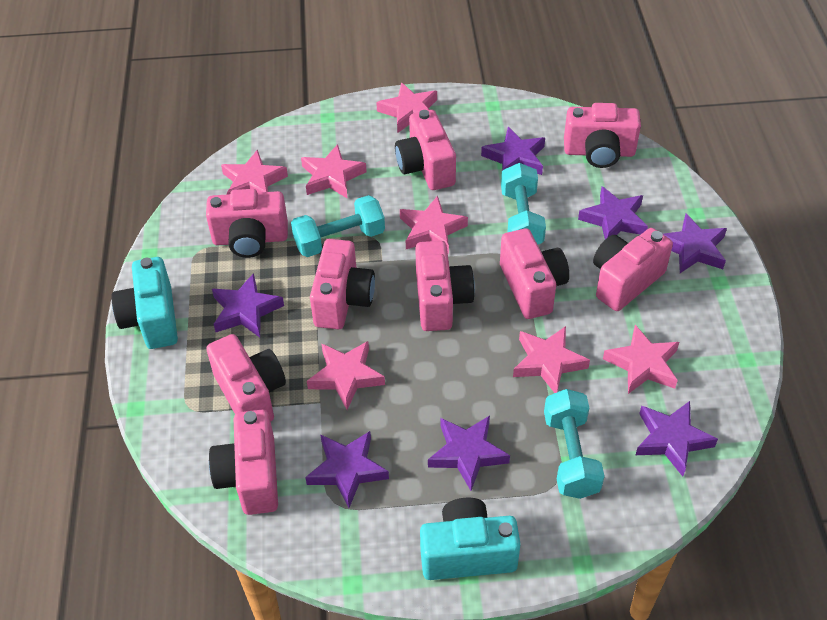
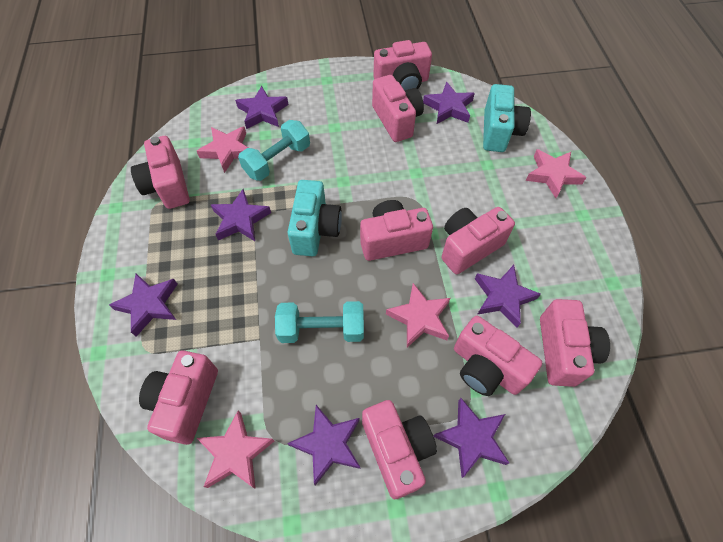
pink star: 7 -> 4
turquoise dumbbell: 3 -> 2

